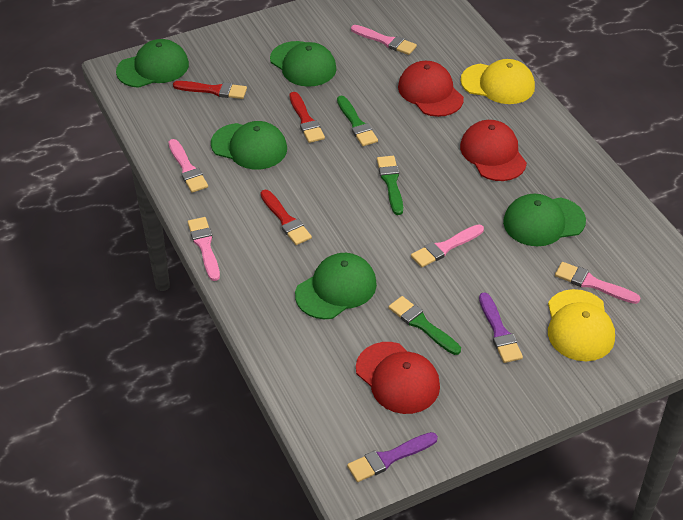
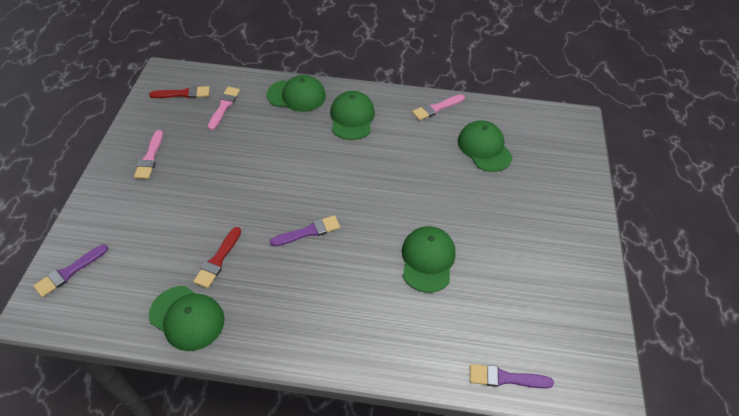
green brush: 3 -> 0
pink brush: 5 -> 3
purple brush: 2 -> 3
red brush: 3 -> 2
red cap: 3 -> 0
yellow cap: 2 -> 0

